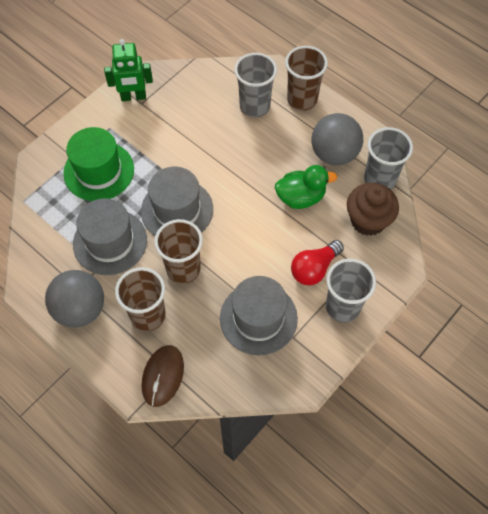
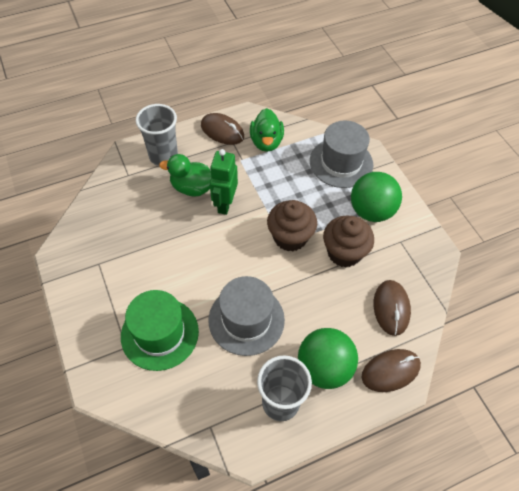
brown cup: 3 -> 0
brown cupcake: 1 -> 2
brown mouse: 1 -> 3
green ball: 0 -> 2
green duck: 1 -> 2
grey ball: 2 -> 0
grey cup: 3 -> 2
grey hat: 3 -> 2
red light bulb: 1 -> 0

